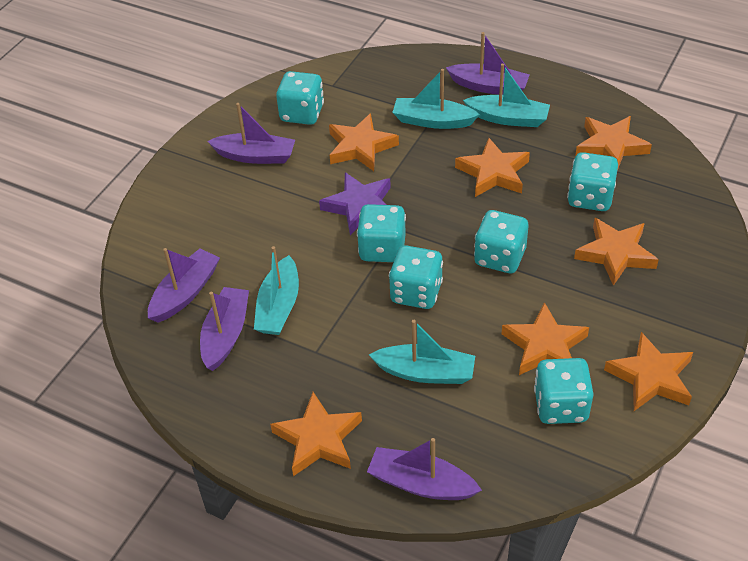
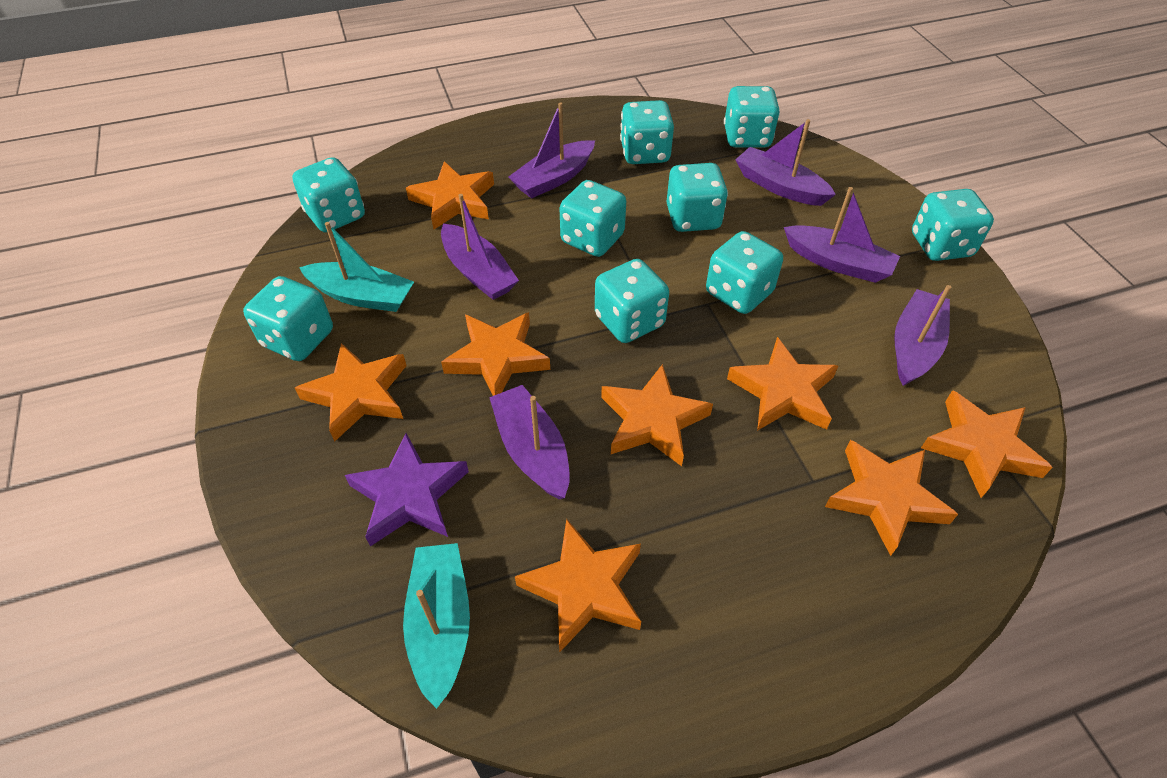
orange star: 7 -> 8
purple boat: 5 -> 6
turquoise boat: 4 -> 2
turquoise dice: 6 -> 9

